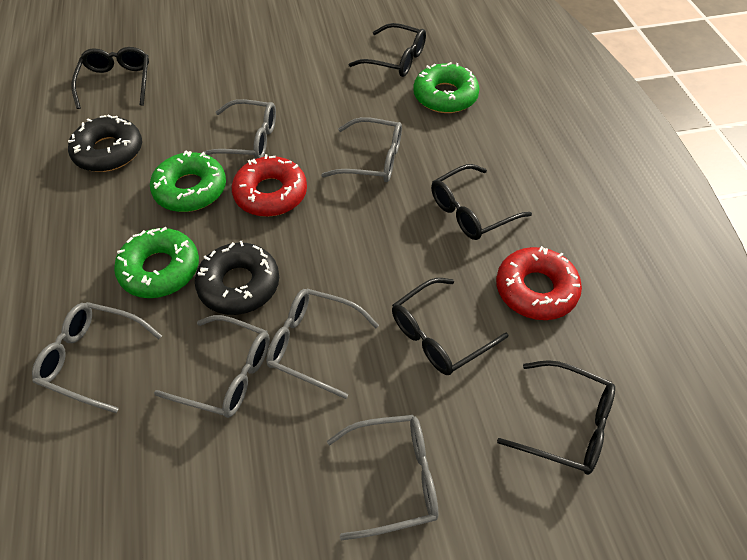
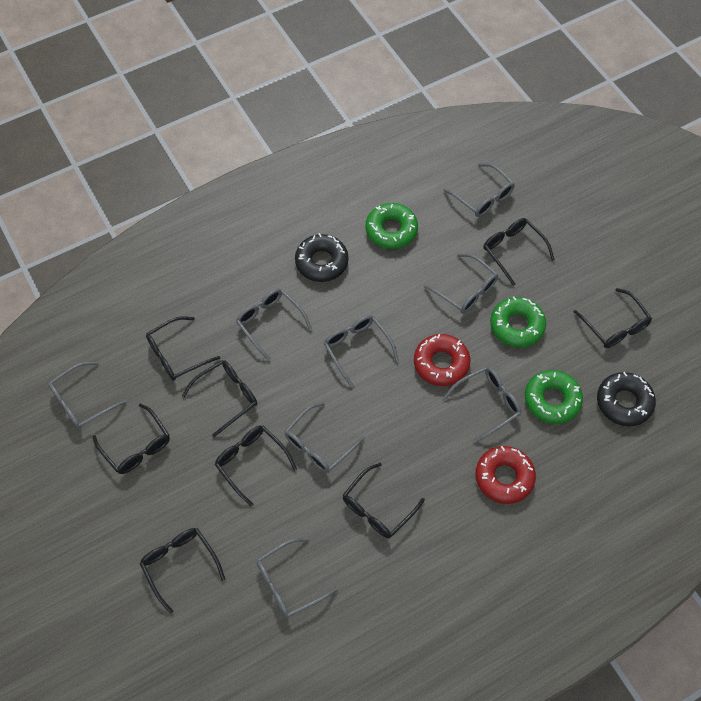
black glasses: 5 -> 8
grey glasses: 6 -> 8

